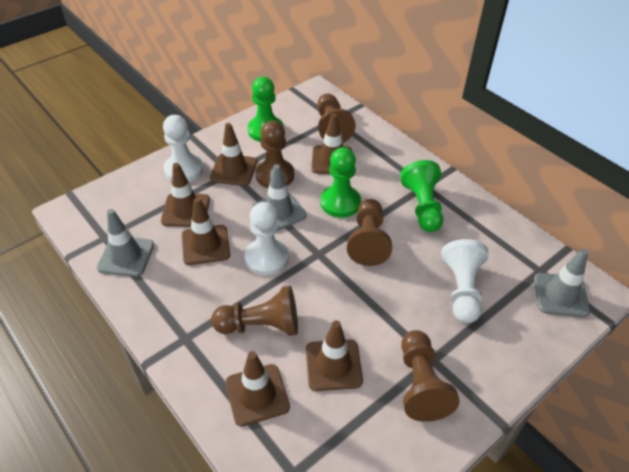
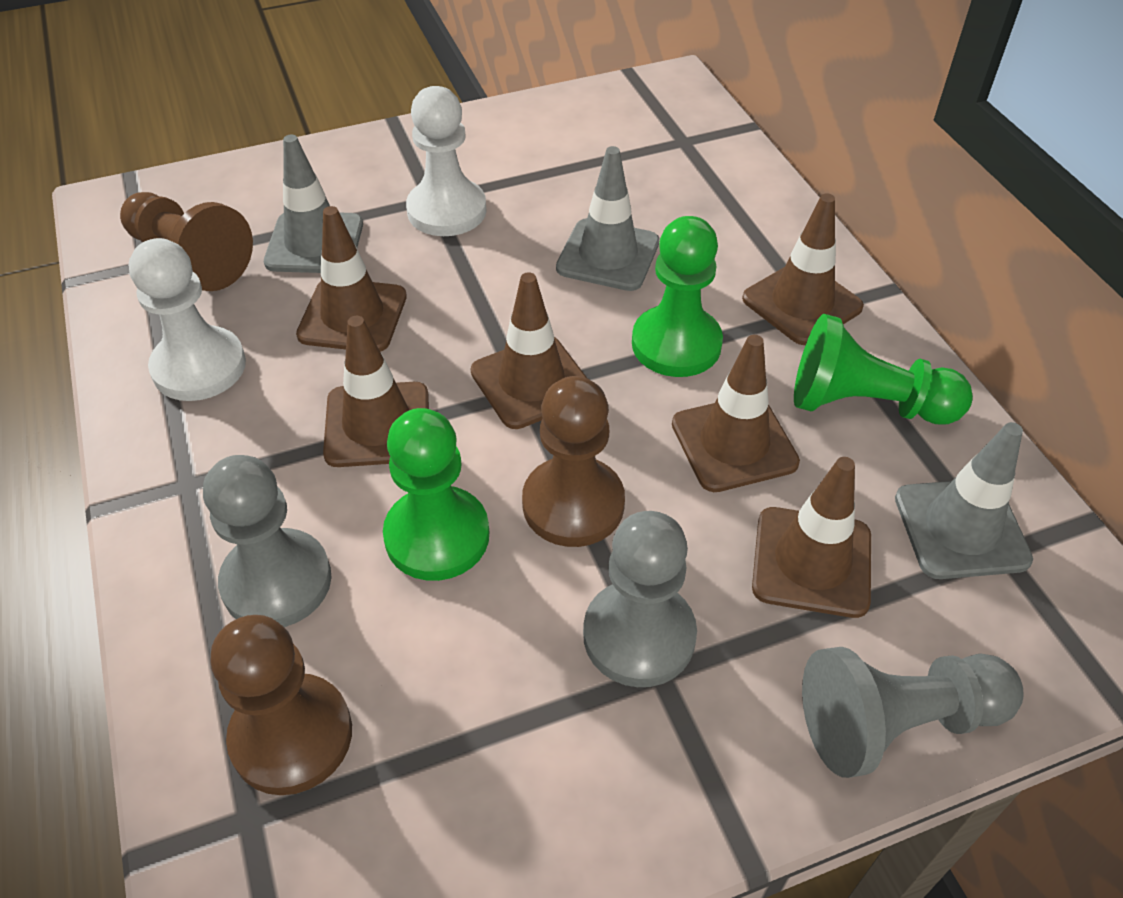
brown pawn: 5 -> 3
grey pawn: 0 -> 3
white pawn: 3 -> 2

